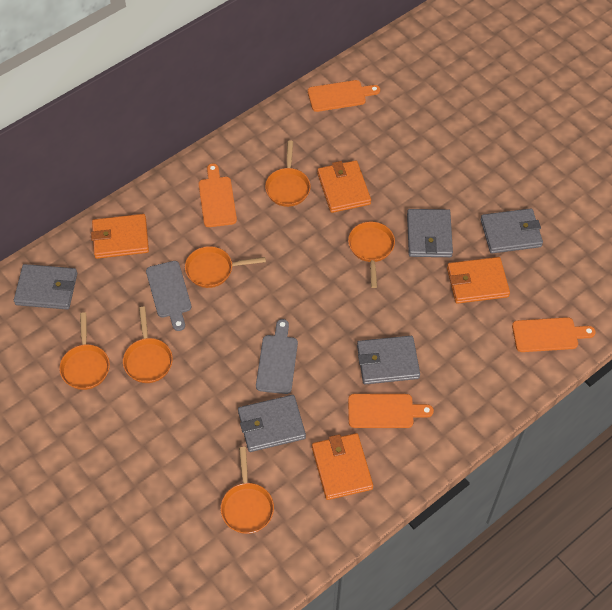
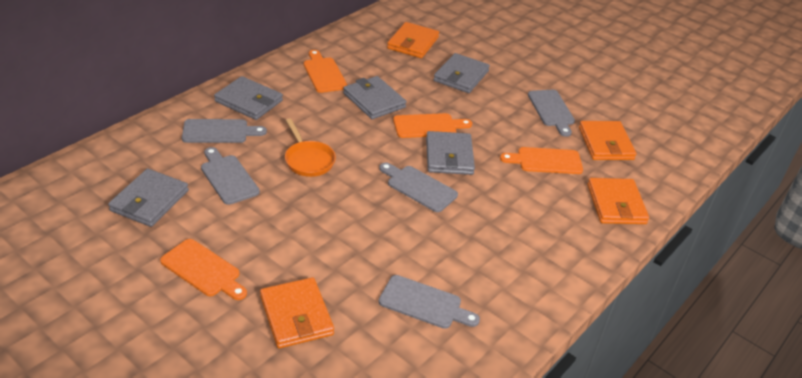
grey cutting board: 2 -> 5
orange pan: 6 -> 1

